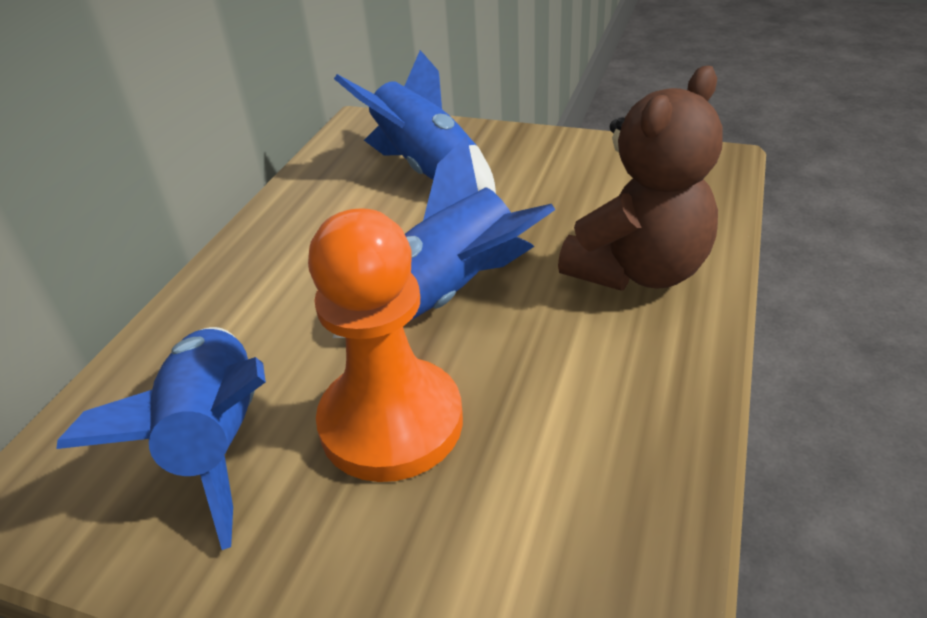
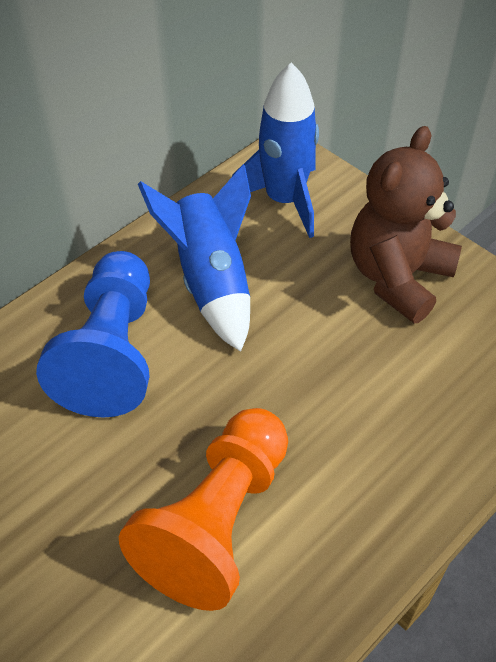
blue pawn: 0 -> 1
blue rocket: 3 -> 2

